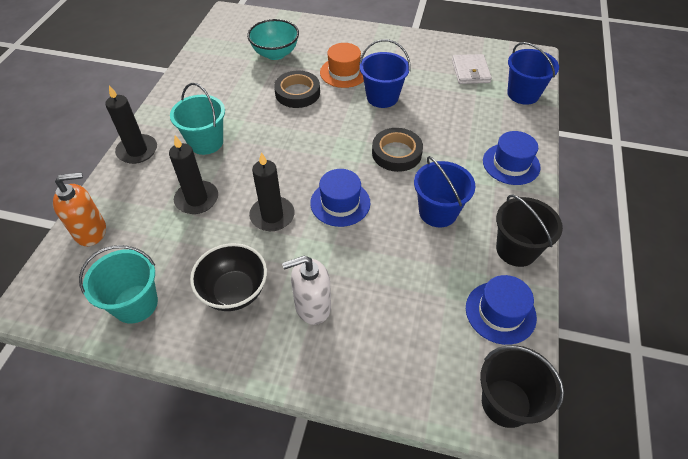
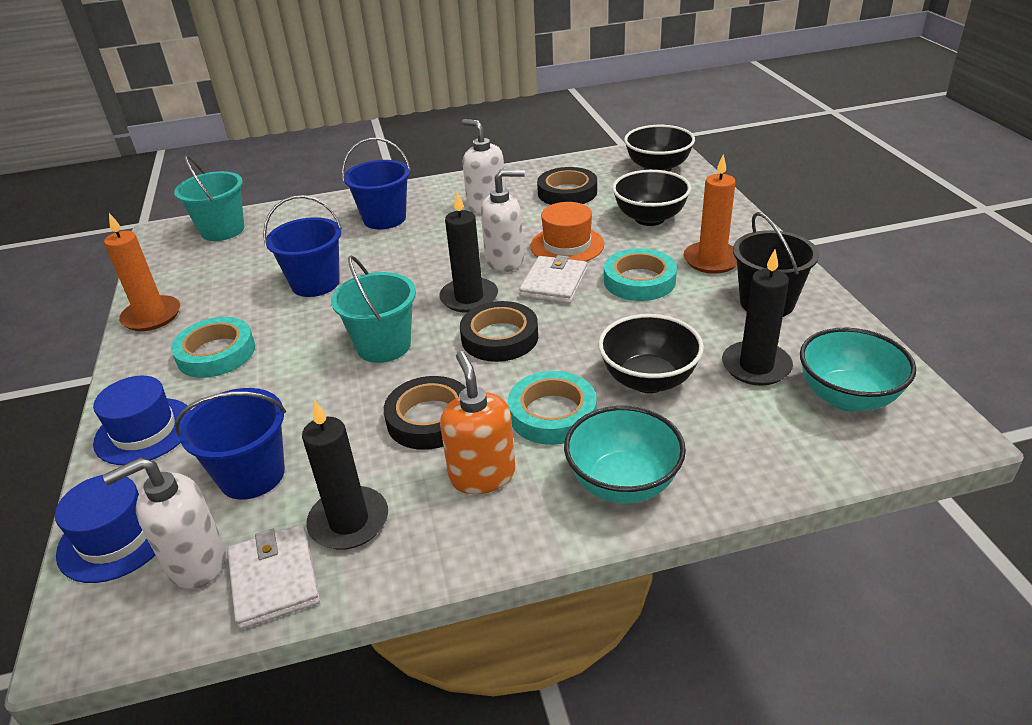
black bowl: 1 -> 3
black bucket: 2 -> 1
black tape: 2 -> 3
blue hat: 3 -> 2
orange candle: 0 -> 2
turquoise bowl: 1 -> 2
turquoise tape: 0 -> 3
white soap dispenser: 1 -> 3
white wallet: 1 -> 2

